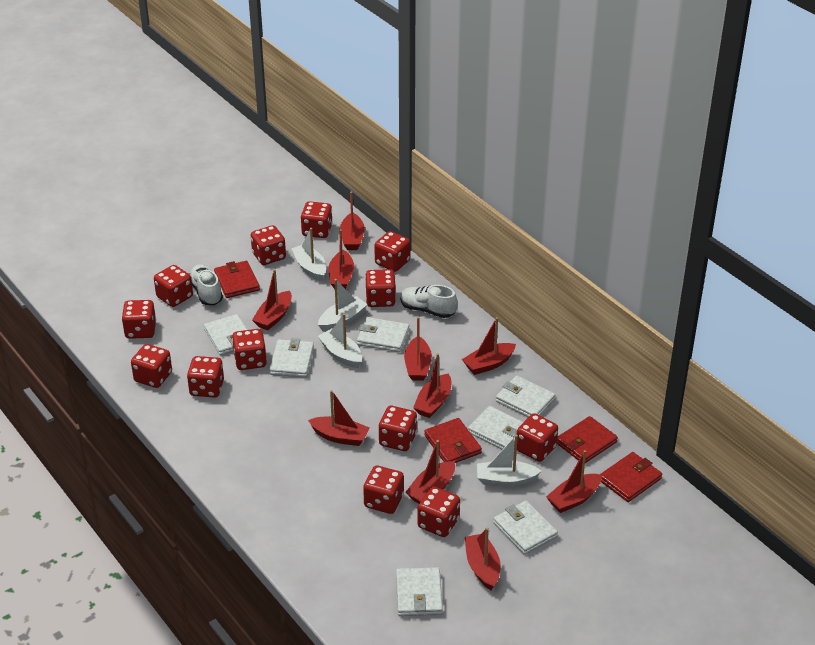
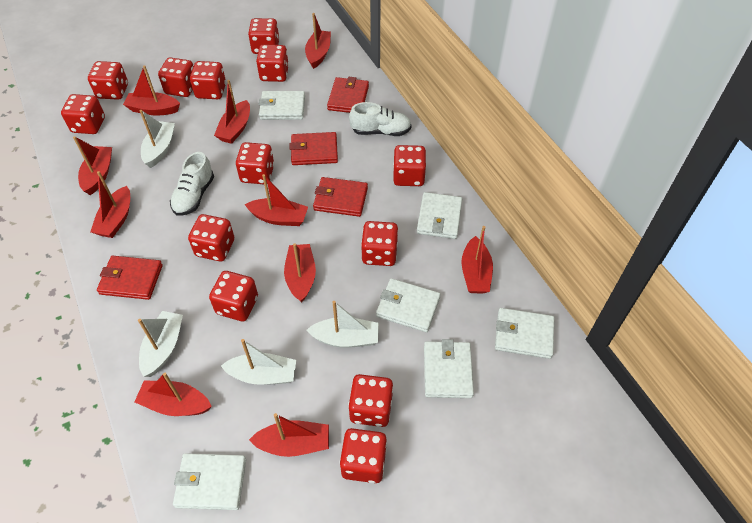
white wallet: 7 -> 6

